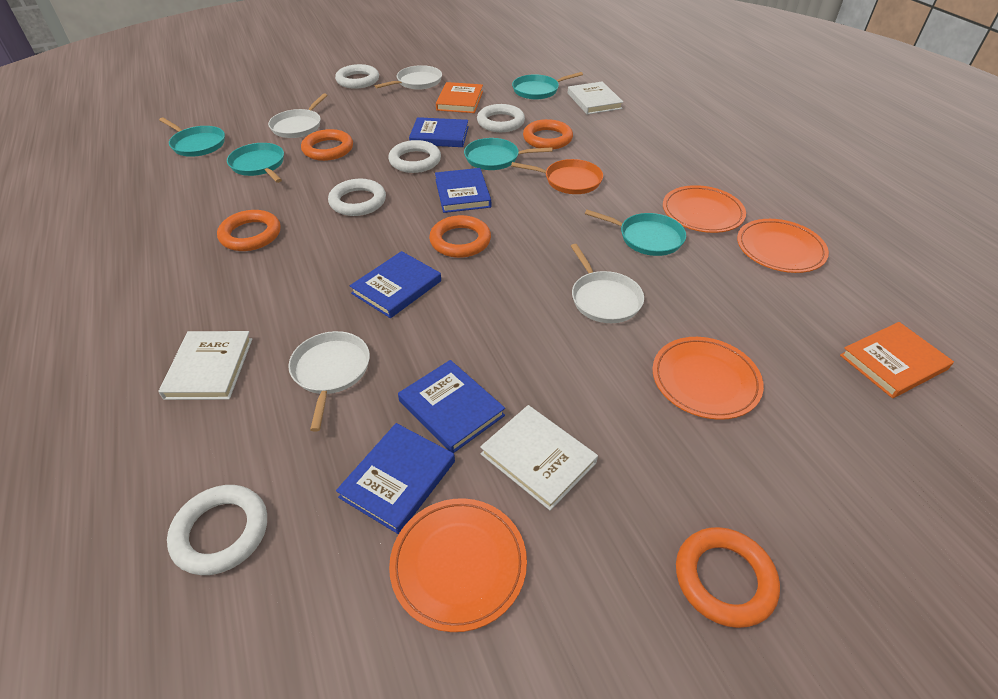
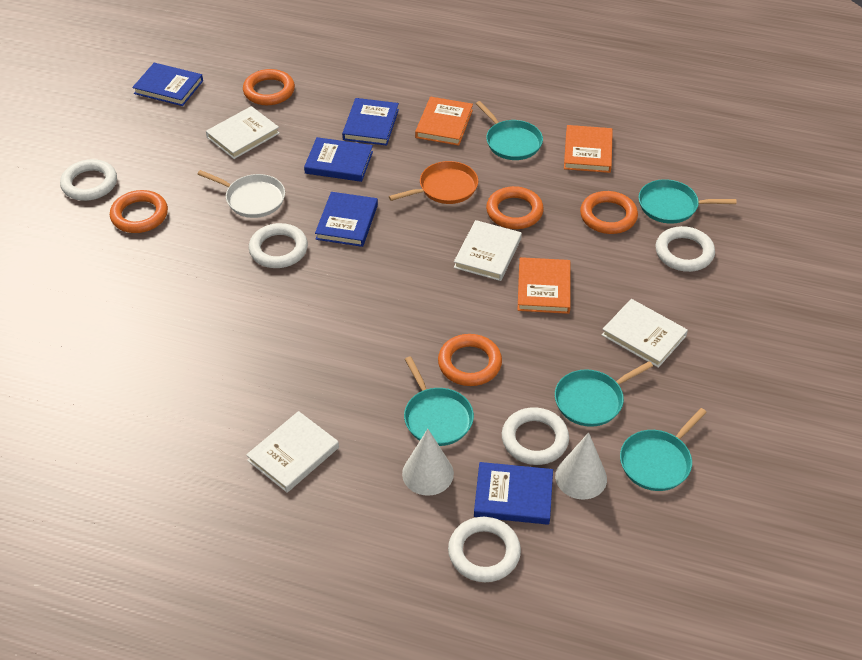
orange book: 2 -> 3
orange plate: 4 -> 0
white book: 3 -> 4
white cone: 0 -> 2
white pan: 4 -> 1

